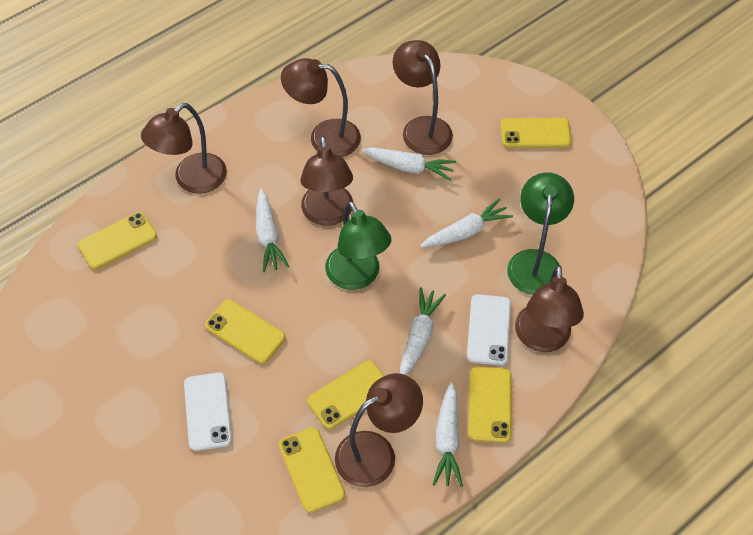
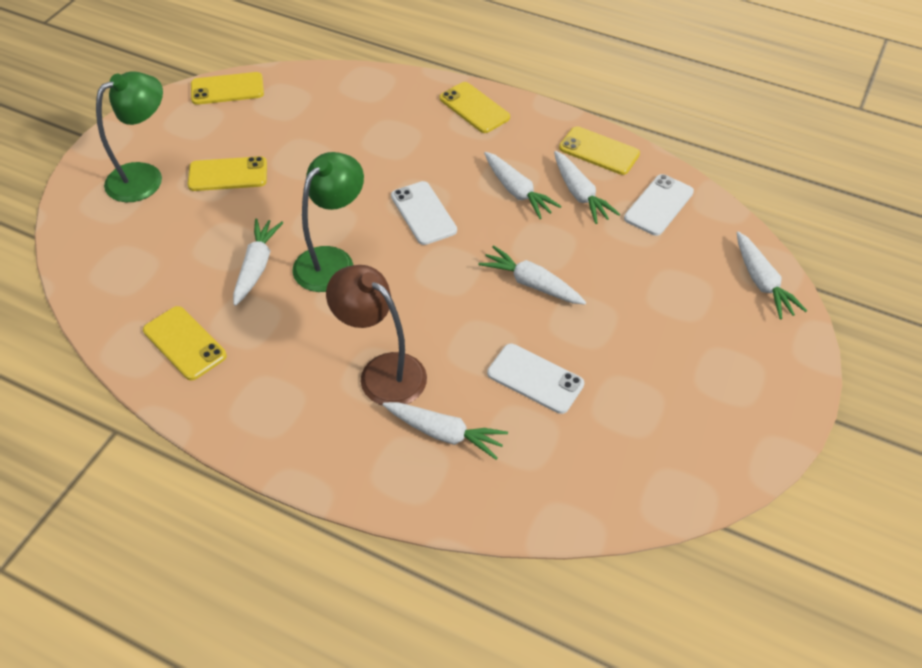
brown lamp: 6 -> 1
white carrot: 5 -> 6
white phone: 2 -> 3
yellow phone: 6 -> 5

